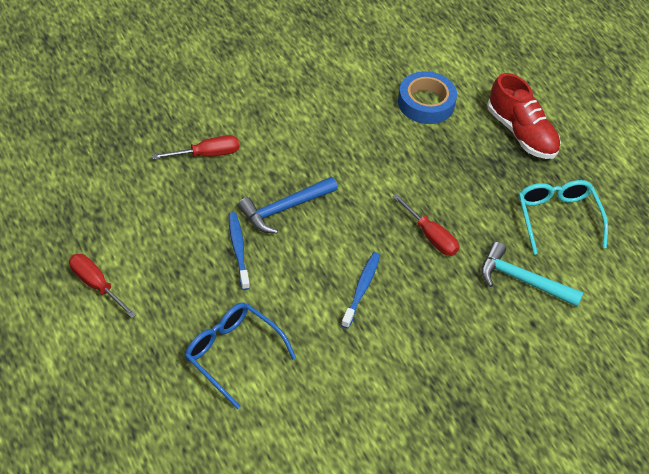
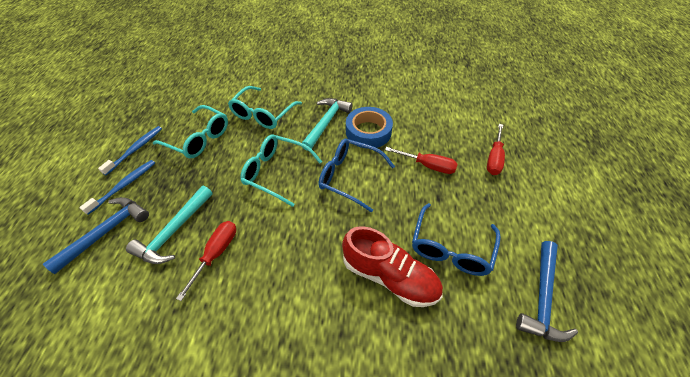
blue glasses: 1 -> 2
blue hammer: 1 -> 2
turquoise glasses: 1 -> 3
turquoise hammer: 1 -> 2

